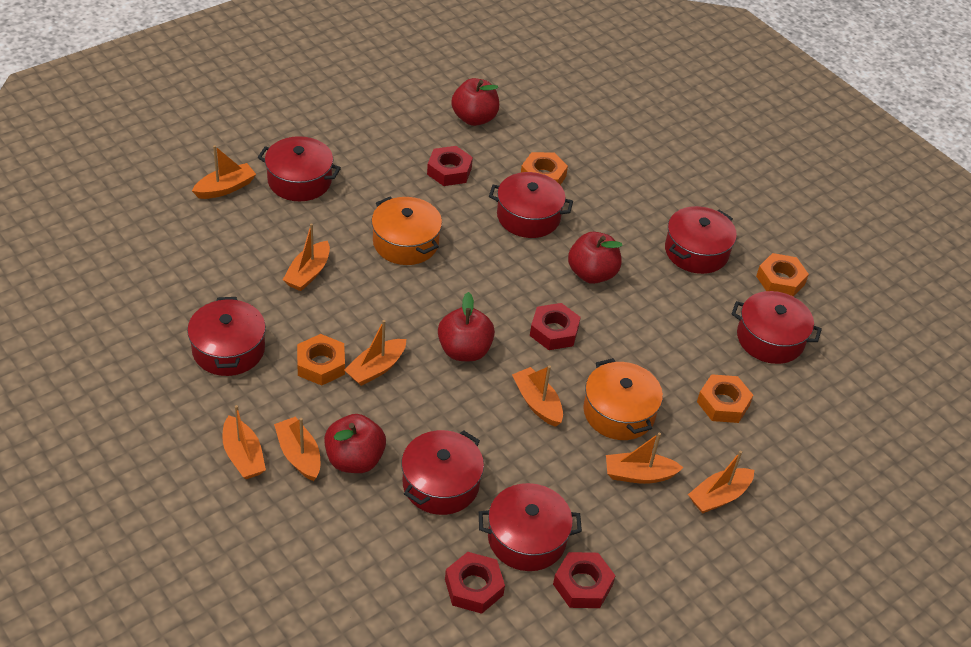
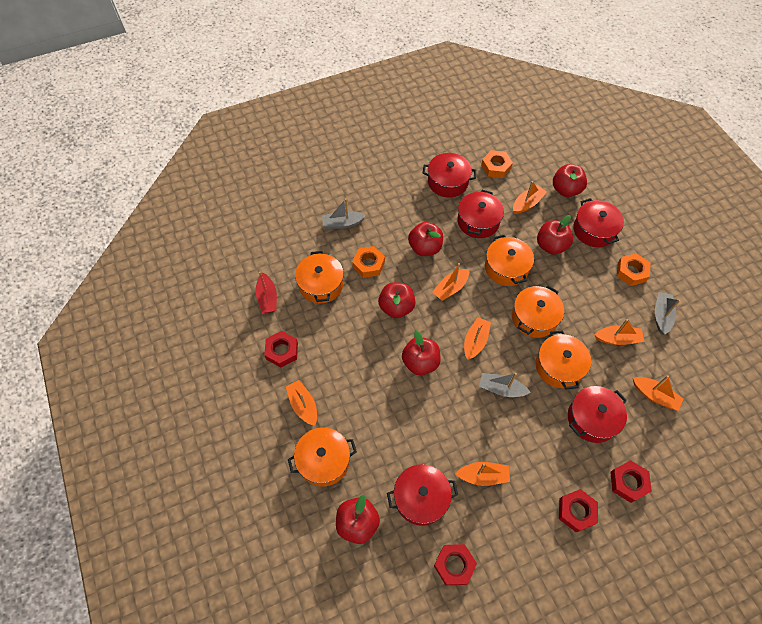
grey boat: 0 -> 3
orange boat: 8 -> 7
orange nut: 4 -> 3
orange pot: 2 -> 5
red apple: 4 -> 6
red boat: 0 -> 1
red pot: 7 -> 5

